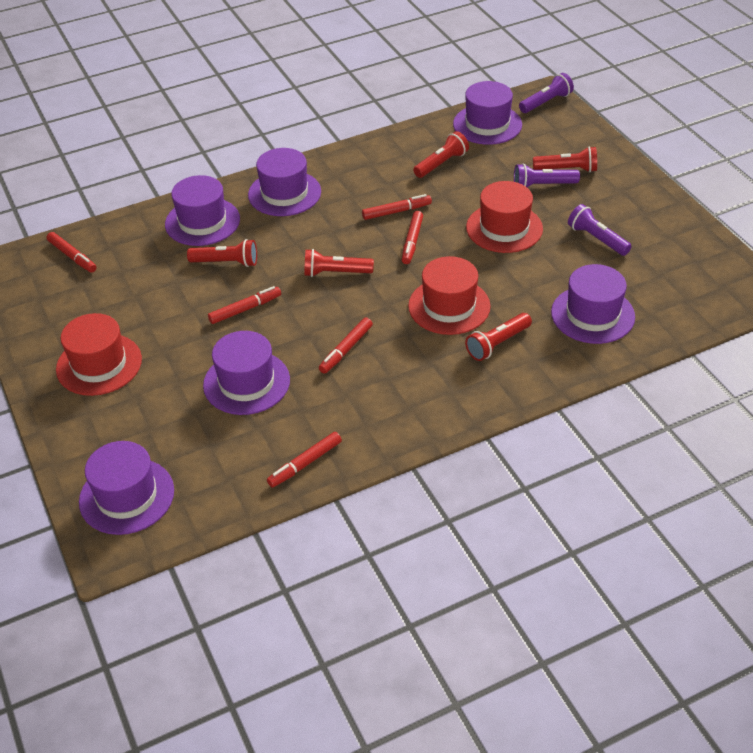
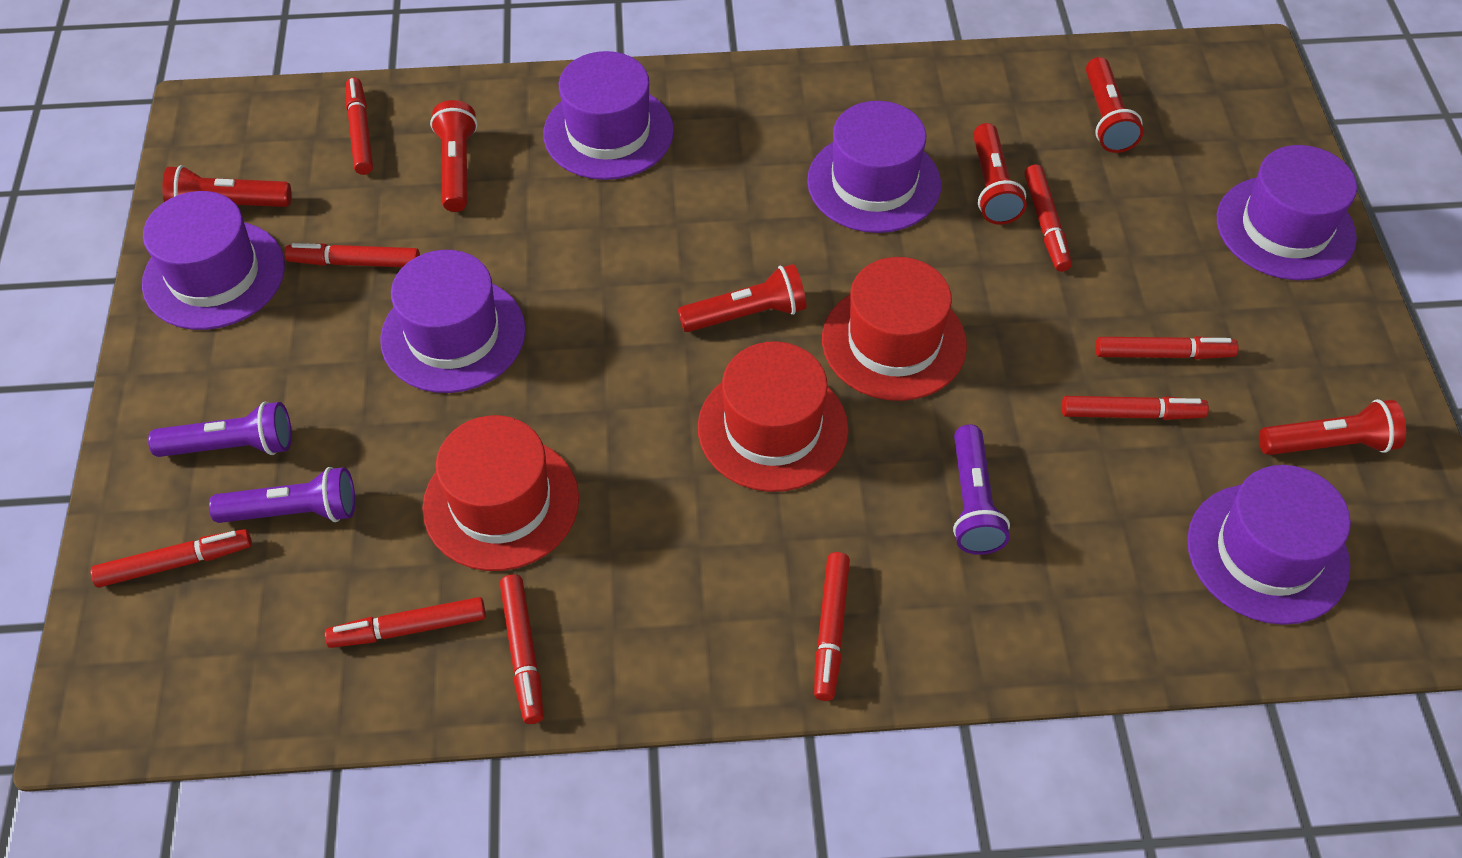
red flashlight: 5 -> 6
red marker: 6 -> 9

